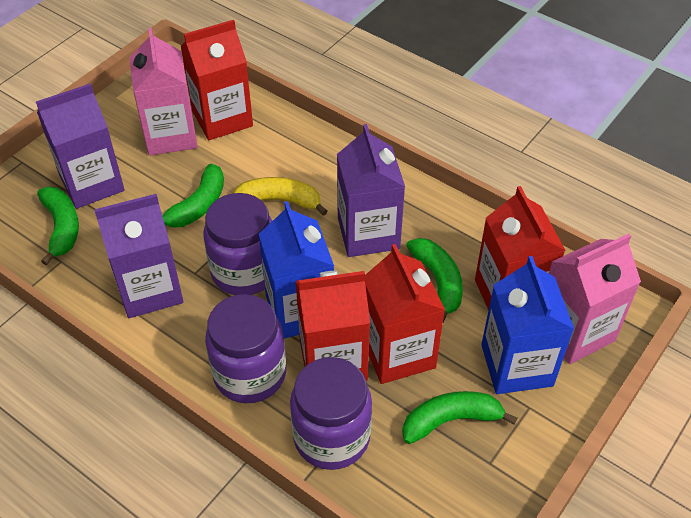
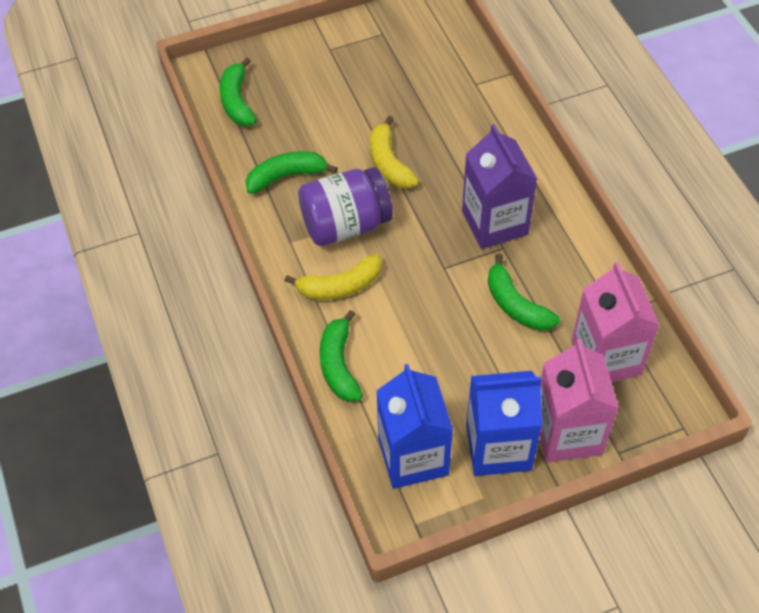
purple carton: 3 -> 1
purple jar: 3 -> 1
red carton: 4 -> 0
yellow banana: 1 -> 2

